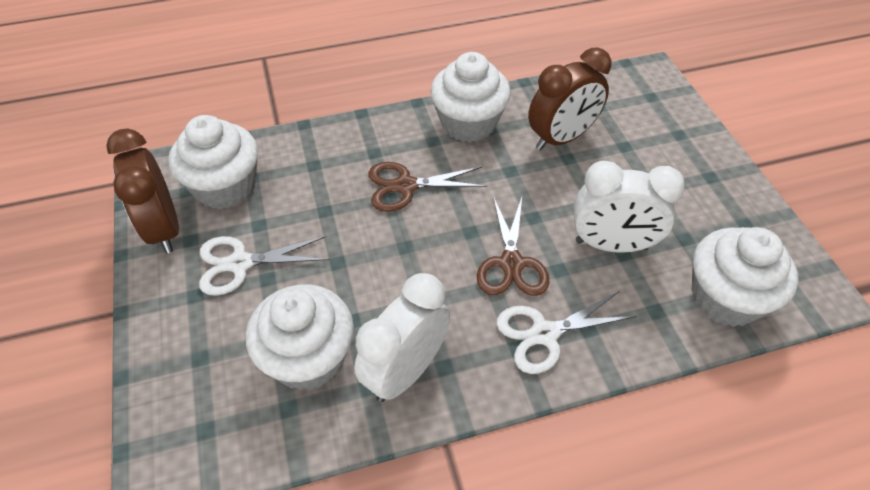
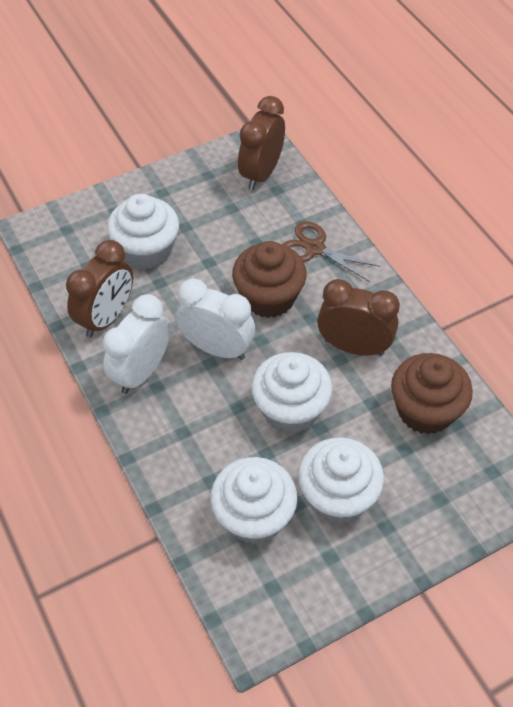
brown clock: 2 -> 3
brown cupcake: 0 -> 2
brown scissors: 2 -> 1
white scissors: 2 -> 0

